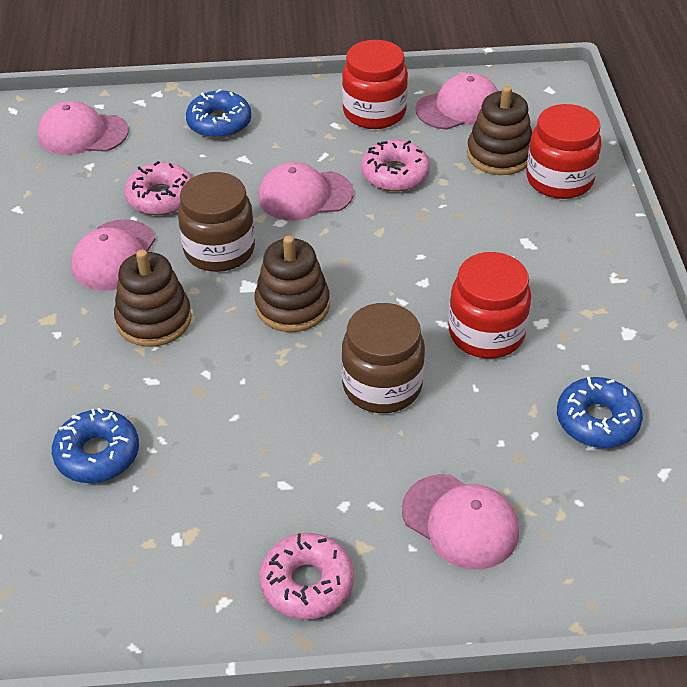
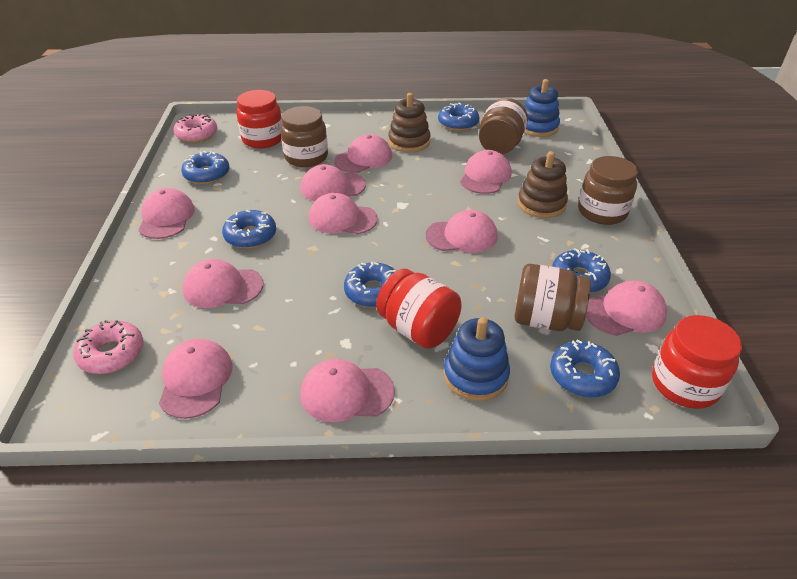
blue donut: 3 -> 6
blue stacking toy: 0 -> 2
brown jar: 2 -> 4
brown stacking toy: 3 -> 2
pink cap: 5 -> 10
pink donut: 3 -> 2

